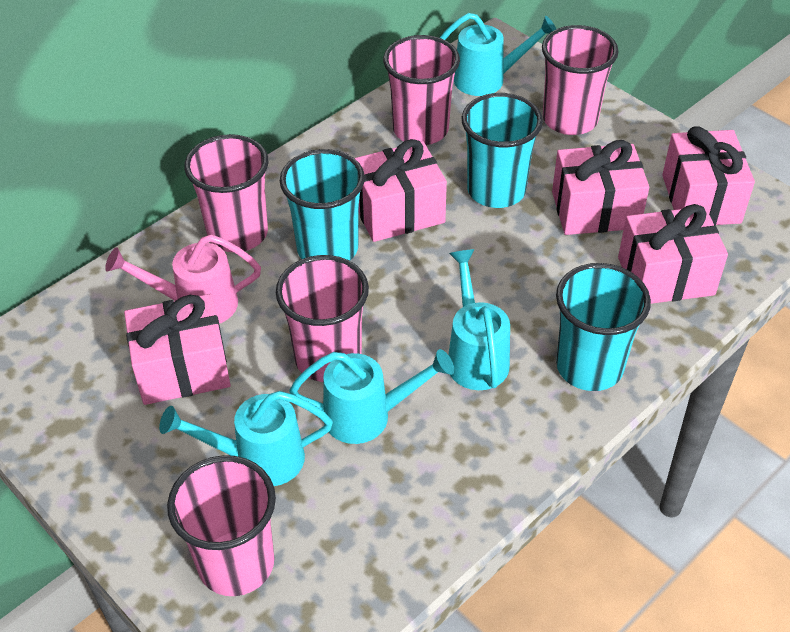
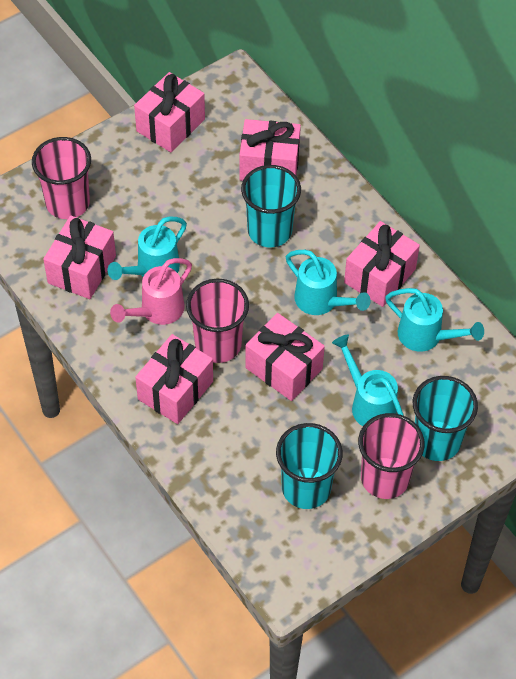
pink cup: 5 -> 3
pink gift: 5 -> 6

